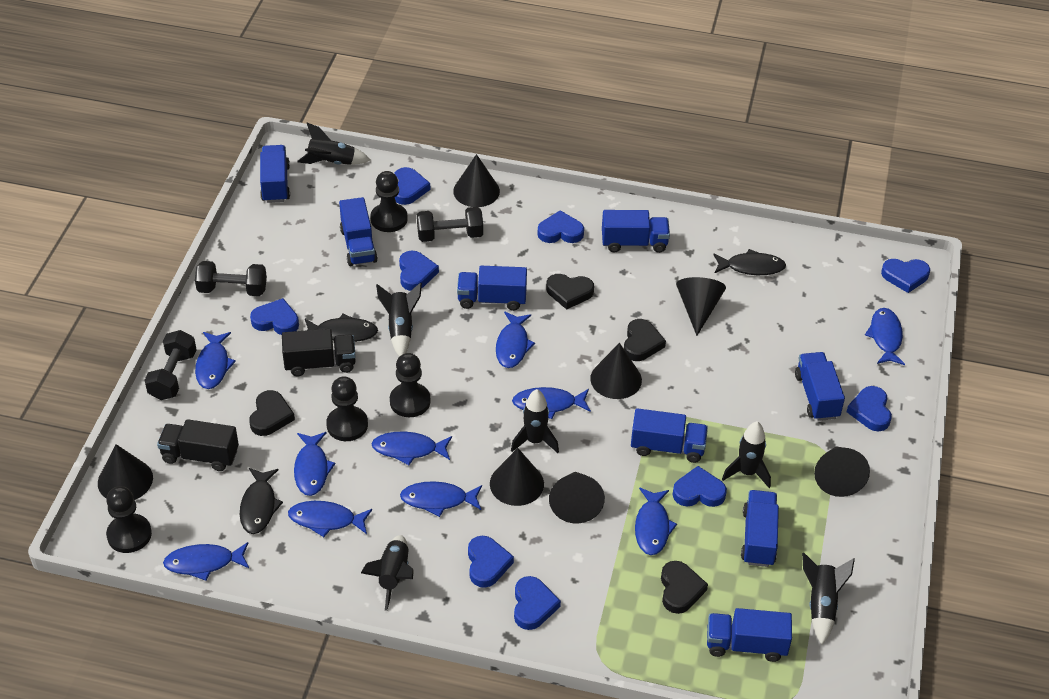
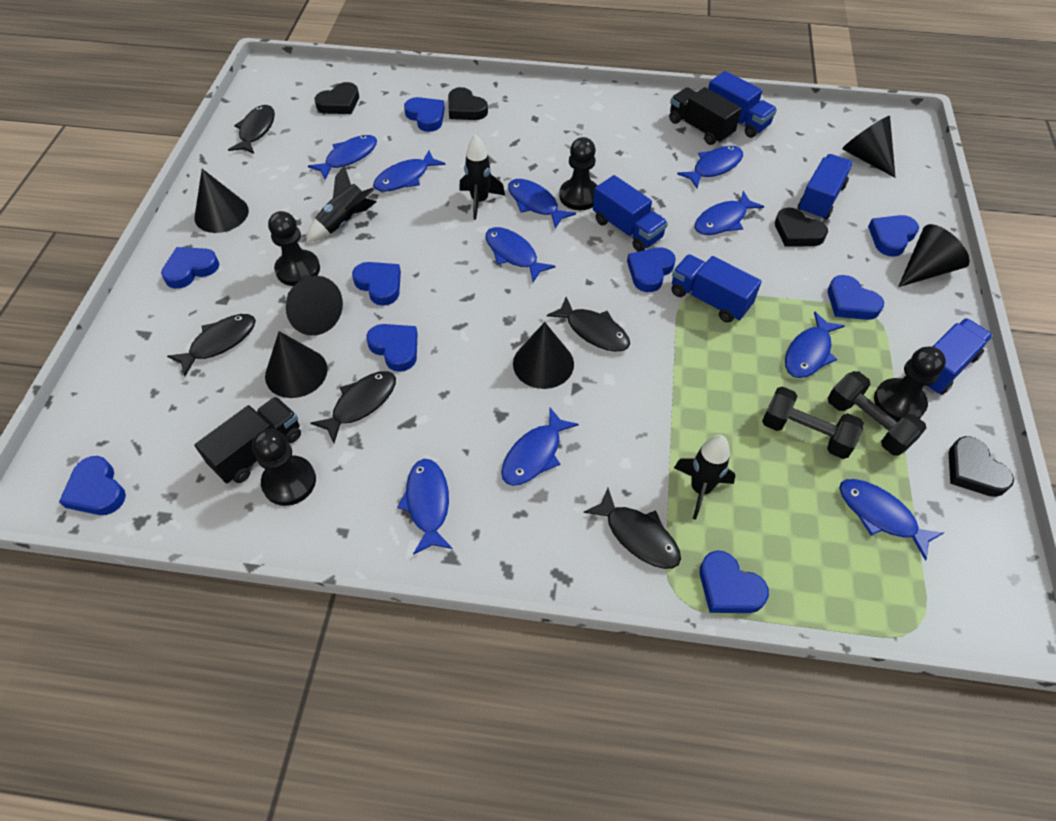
black cone: 7 -> 6
black dumbbell: 3 -> 2
black fish: 3 -> 5
black rocket: 6 -> 3
blue truck: 8 -> 5

